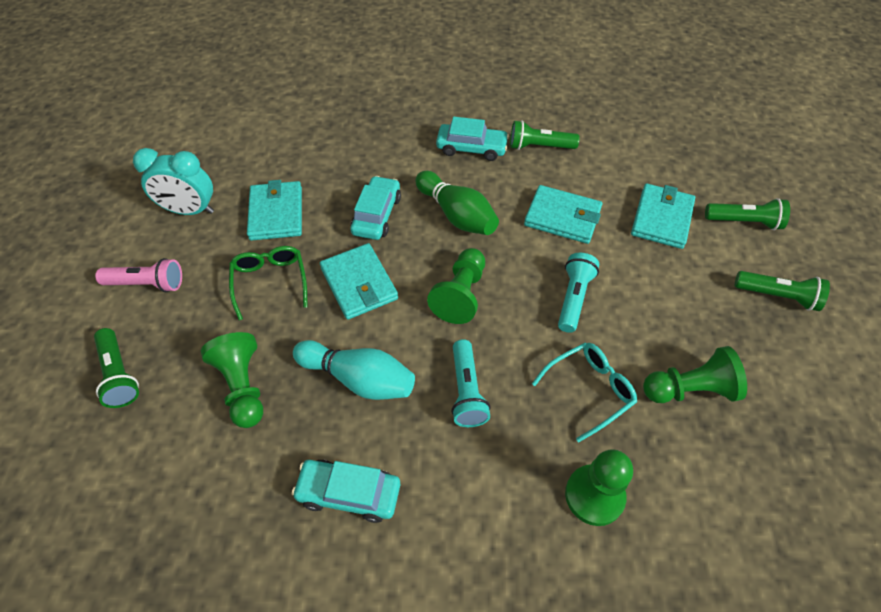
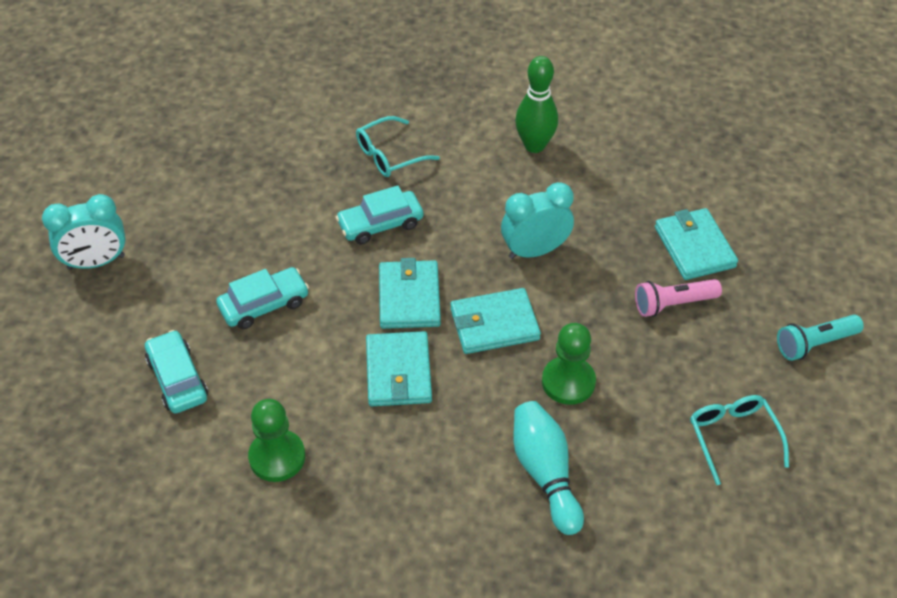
green flashlight: 4 -> 0
green glasses: 1 -> 0
green pawn: 4 -> 2
turquoise clock: 1 -> 2
turquoise flashlight: 2 -> 1
turquoise glasses: 1 -> 2

